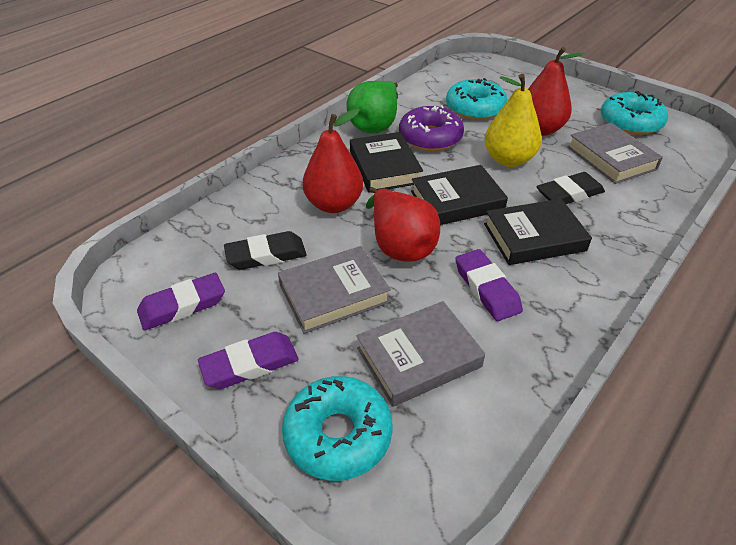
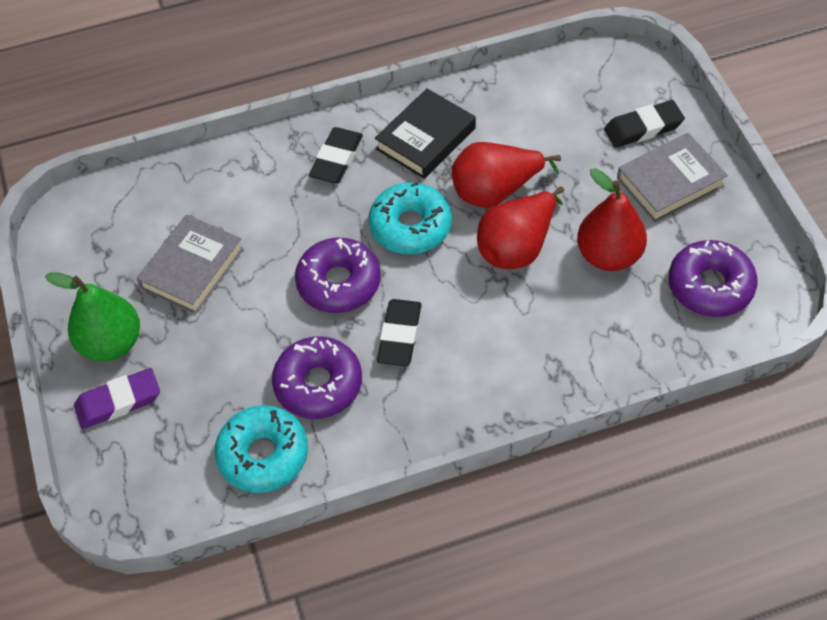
black book: 3 -> 1
black eraser: 2 -> 3
grey book: 3 -> 2
purple donut: 1 -> 3
purple eraser: 3 -> 1
turquoise donut: 3 -> 2
yellow pear: 1 -> 0

